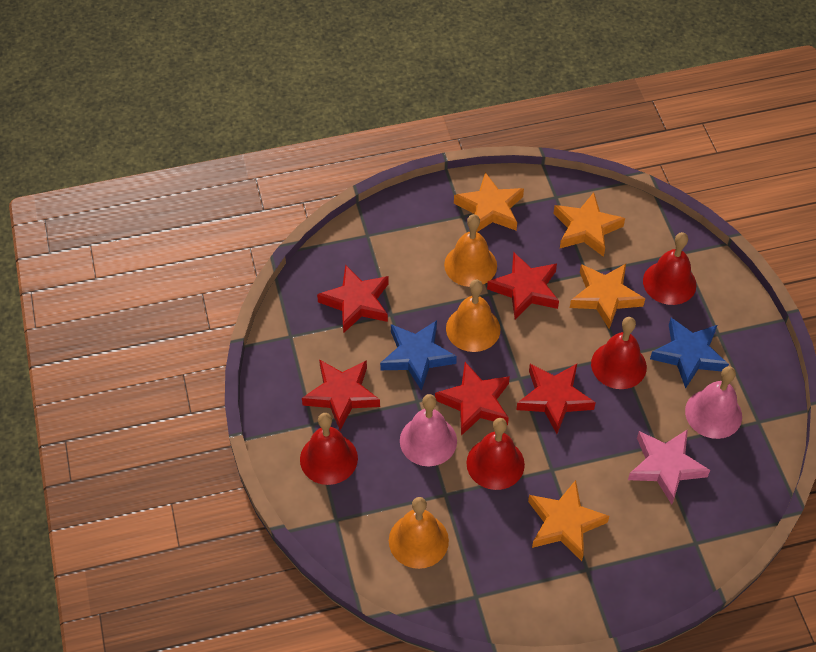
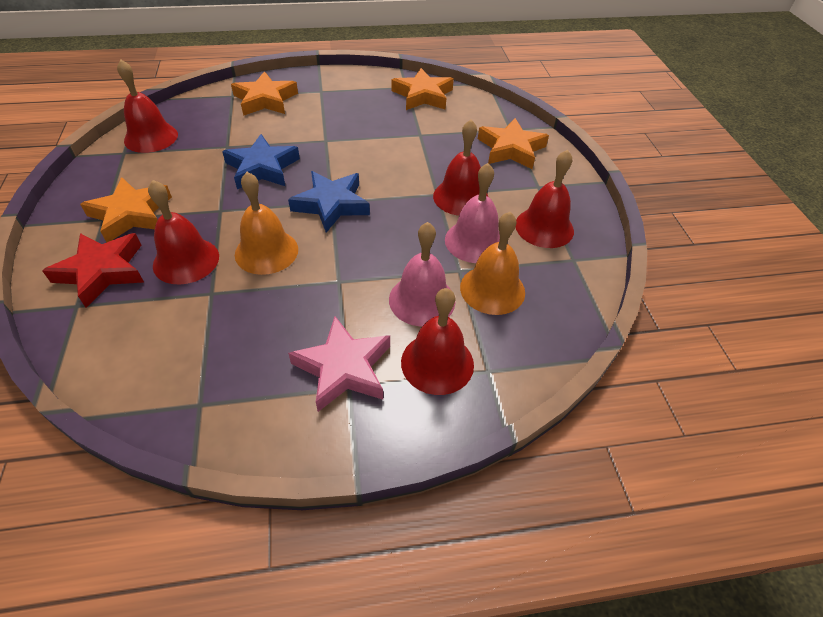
orange bell: 3 -> 2
red bell: 4 -> 5
red star: 5 -> 1

